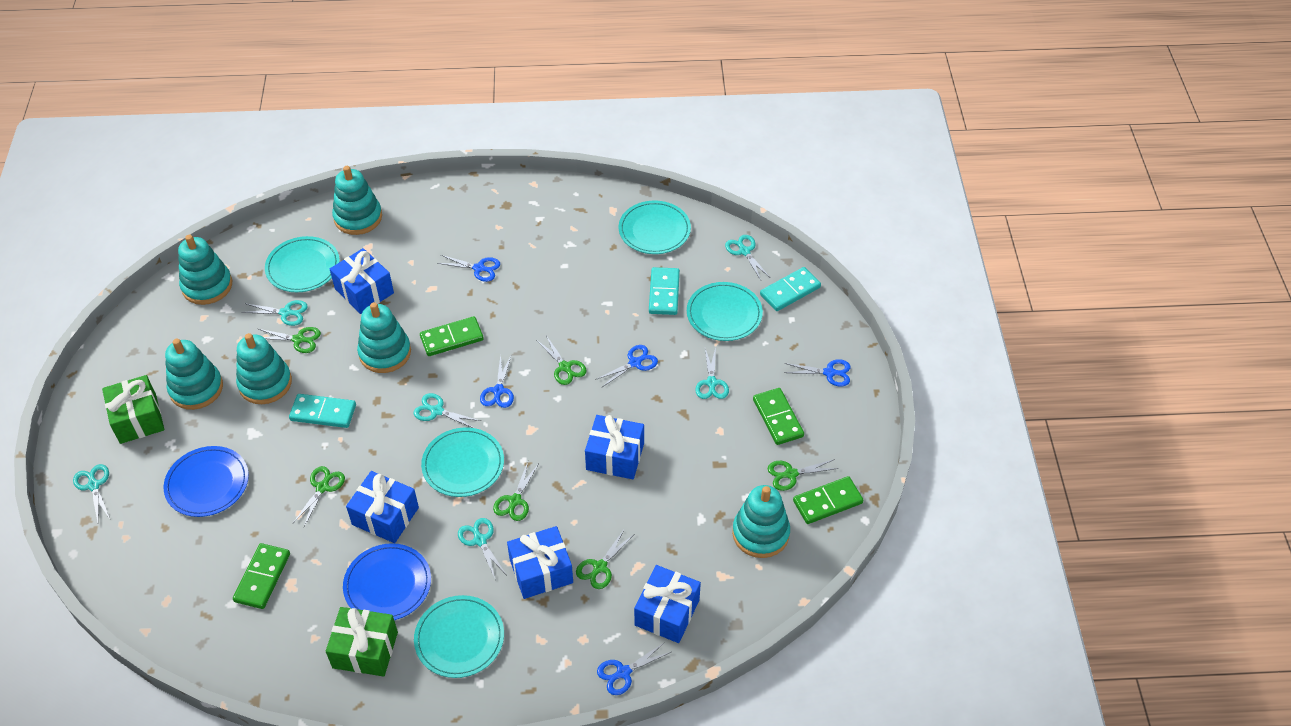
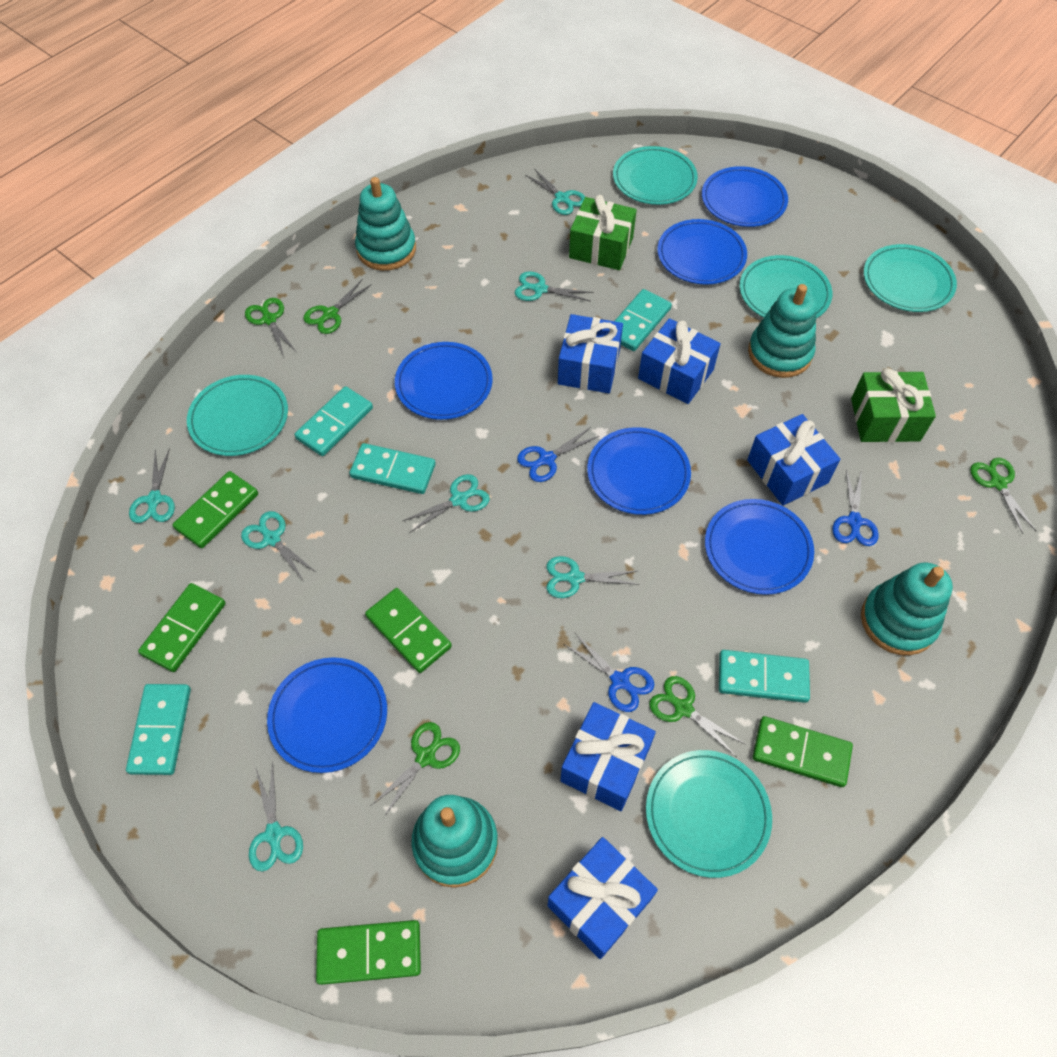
blue plate: 2 -> 6
blue scissors: 5 -> 3
green domino: 4 -> 5
green scissors: 6 -> 5
turquoise domino: 3 -> 5
turquoise scissors: 6 -> 7
turquoise stacking toy: 6 -> 4

